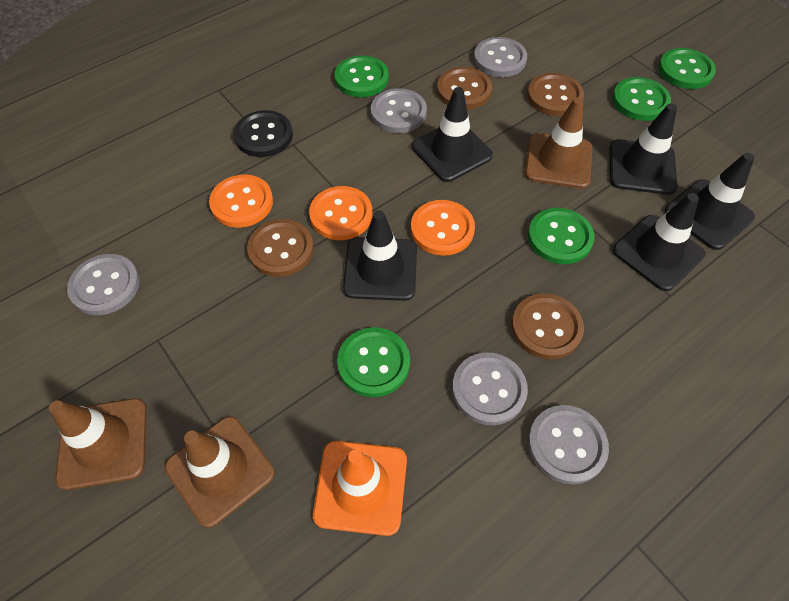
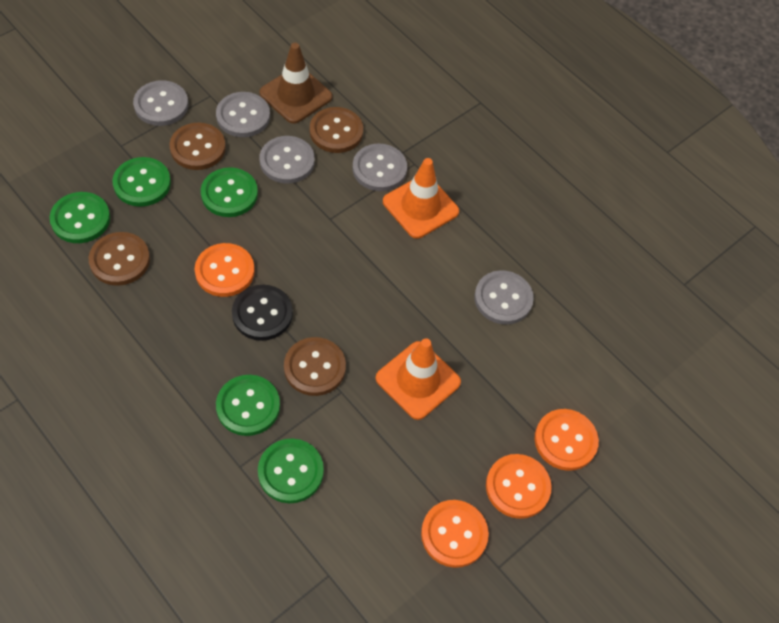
black traffic cone: 5 -> 0
brown traffic cone: 3 -> 1
orange button: 3 -> 4
orange traffic cone: 1 -> 2

